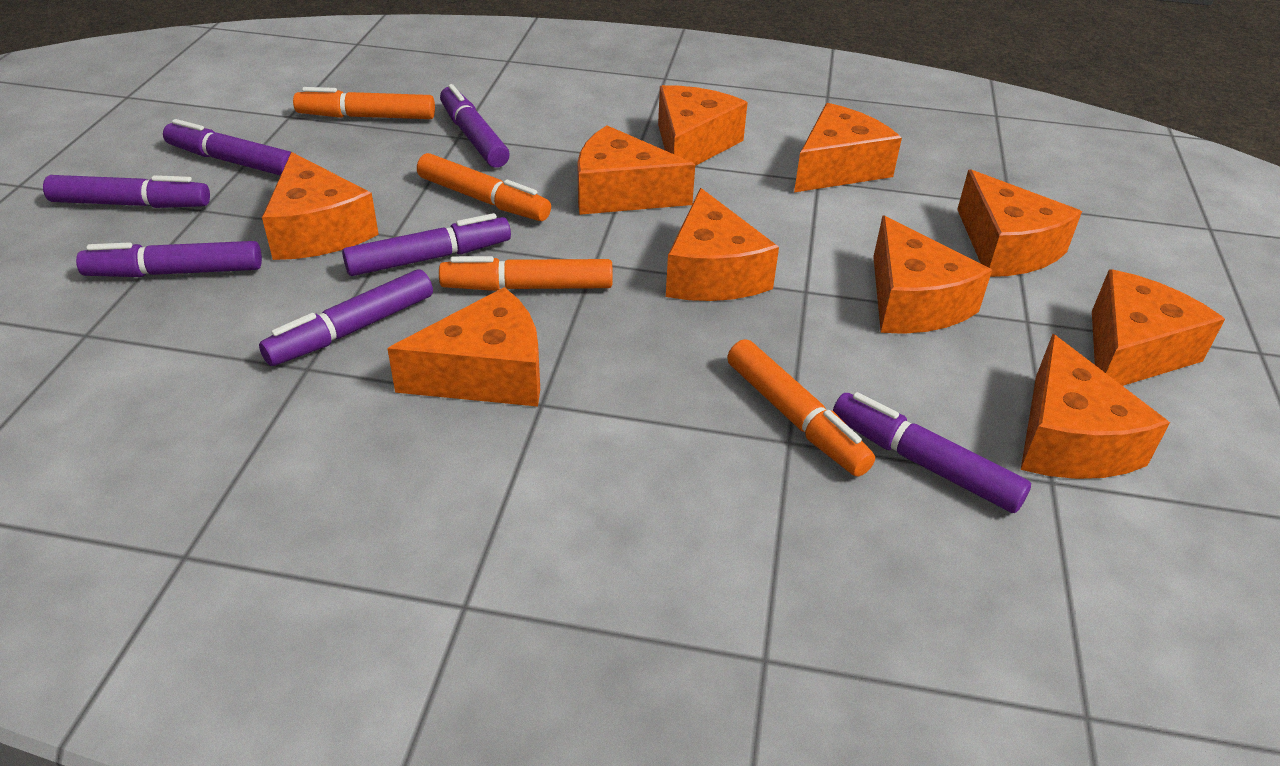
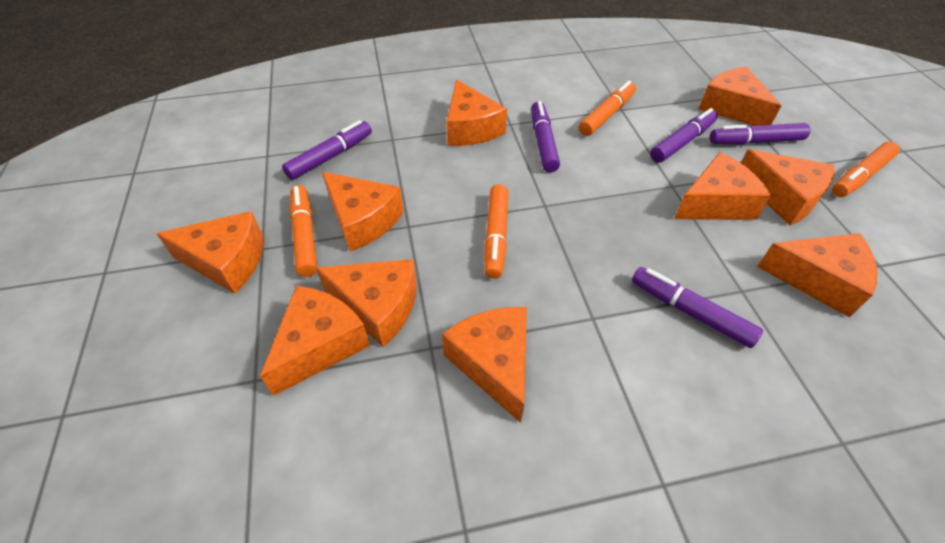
purple marker: 7 -> 5

